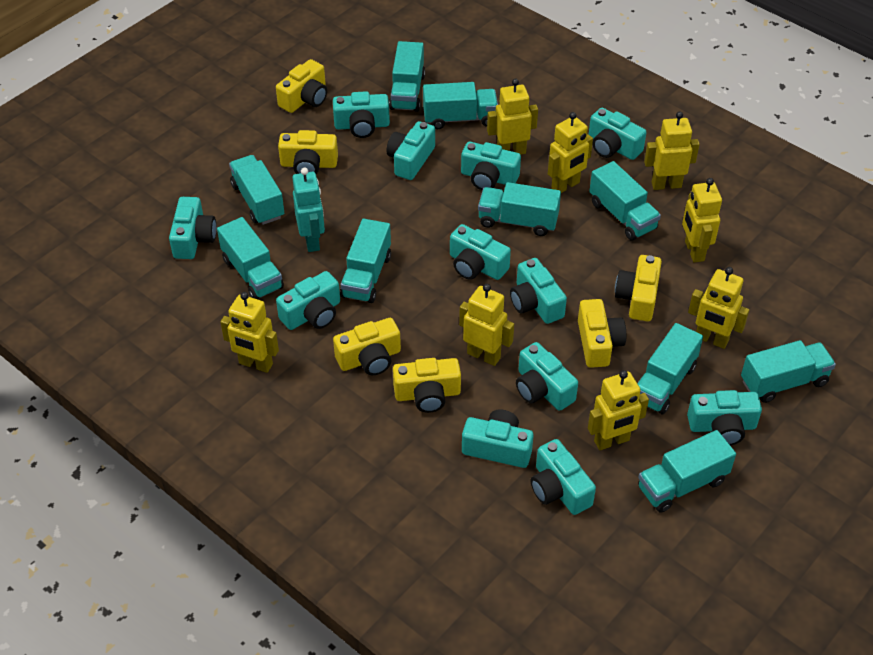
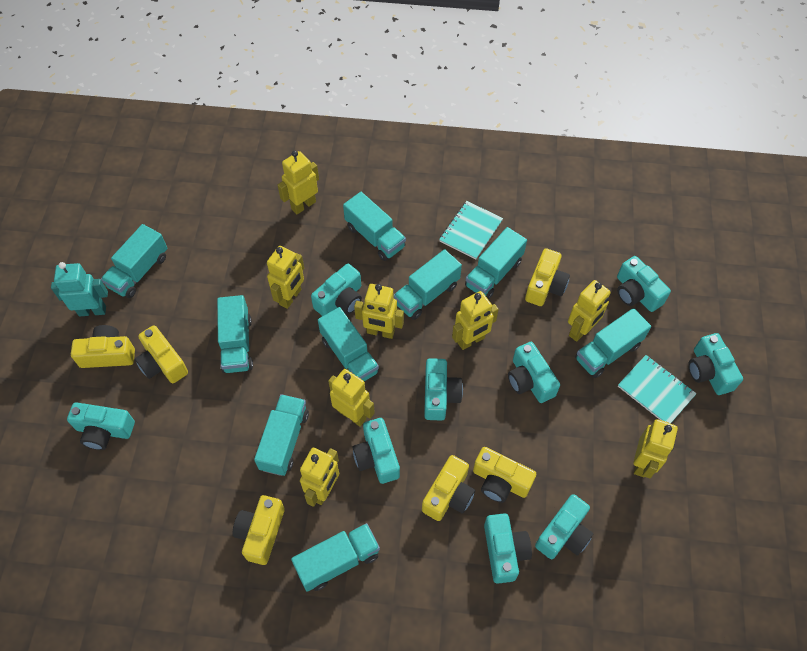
turquoise camera: 12 -> 9
turquoise notebook: 0 -> 2
turquoise truck: 10 -> 9

